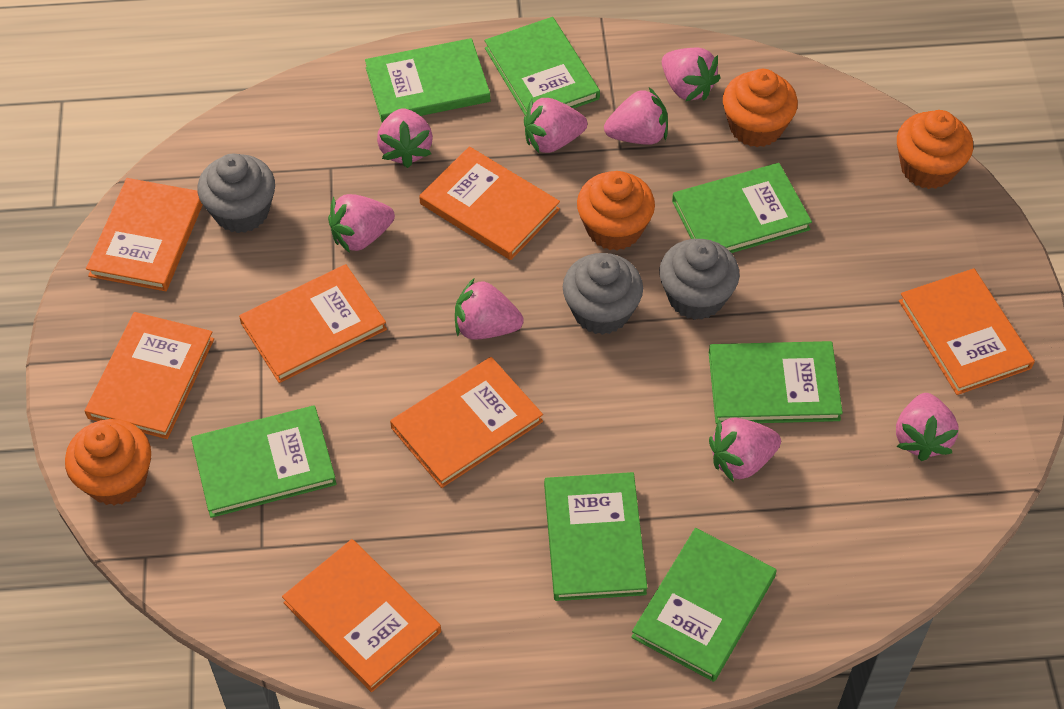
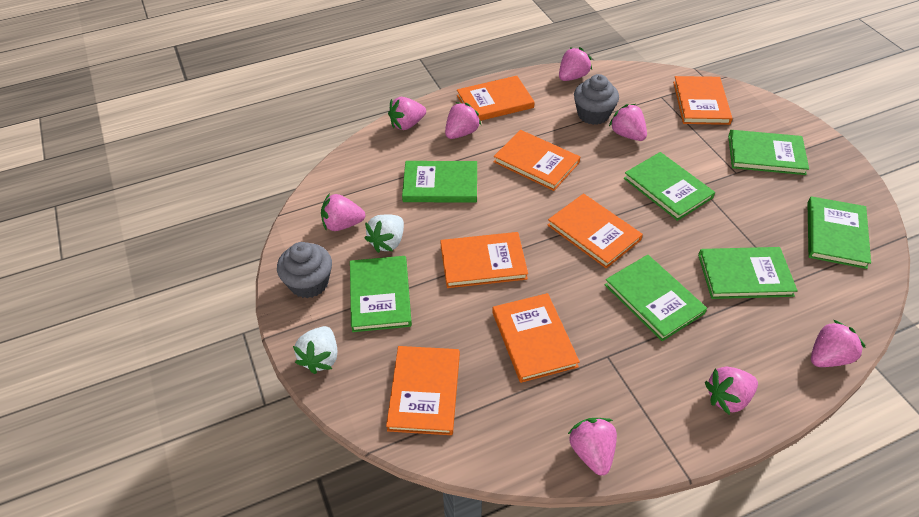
grey cupcake: 3 -> 2
orange cupcake: 4 -> 0
white strawberry: 0 -> 2

